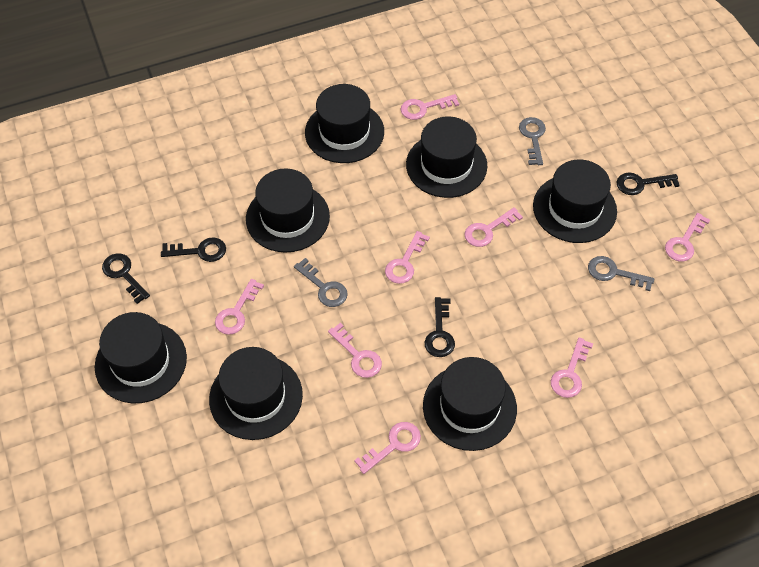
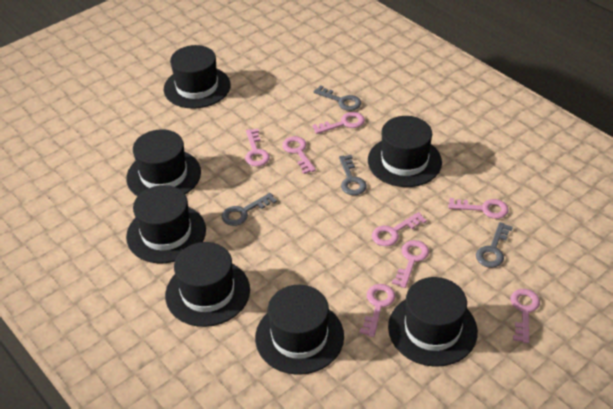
black key: 4 -> 0
grey key: 3 -> 4

